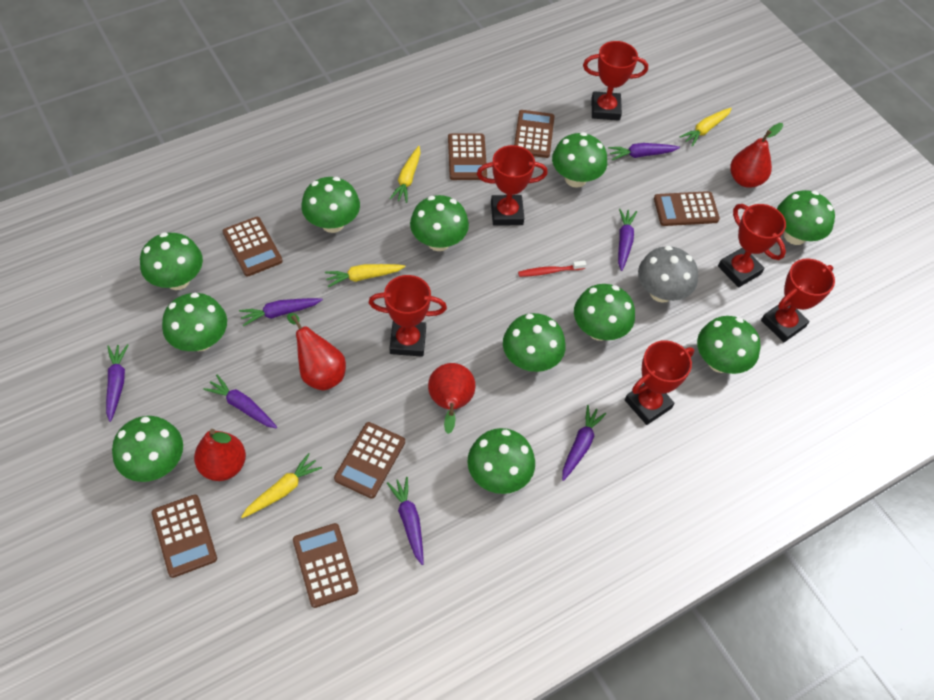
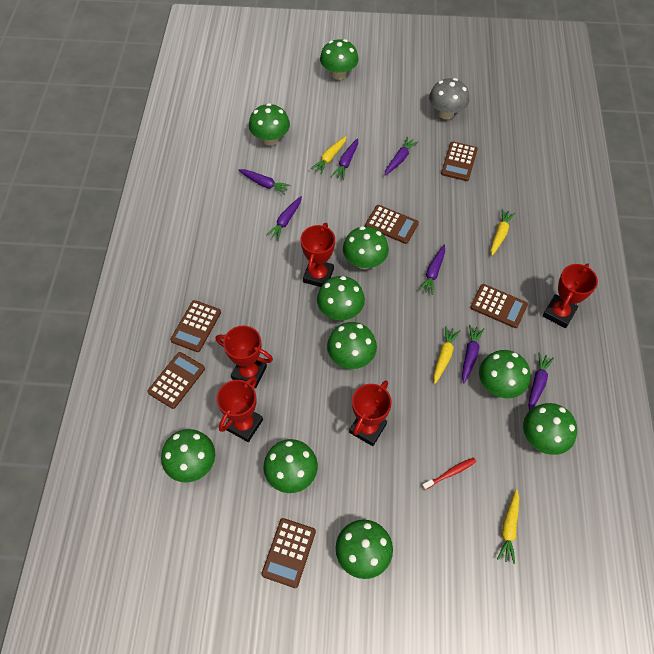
brown calculator: 7 -> 6
green mushroom: 11 -> 10
red pear: 4 -> 0
red trophy: 6 -> 5

